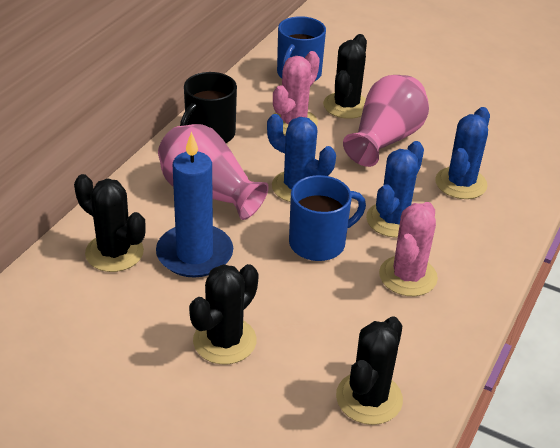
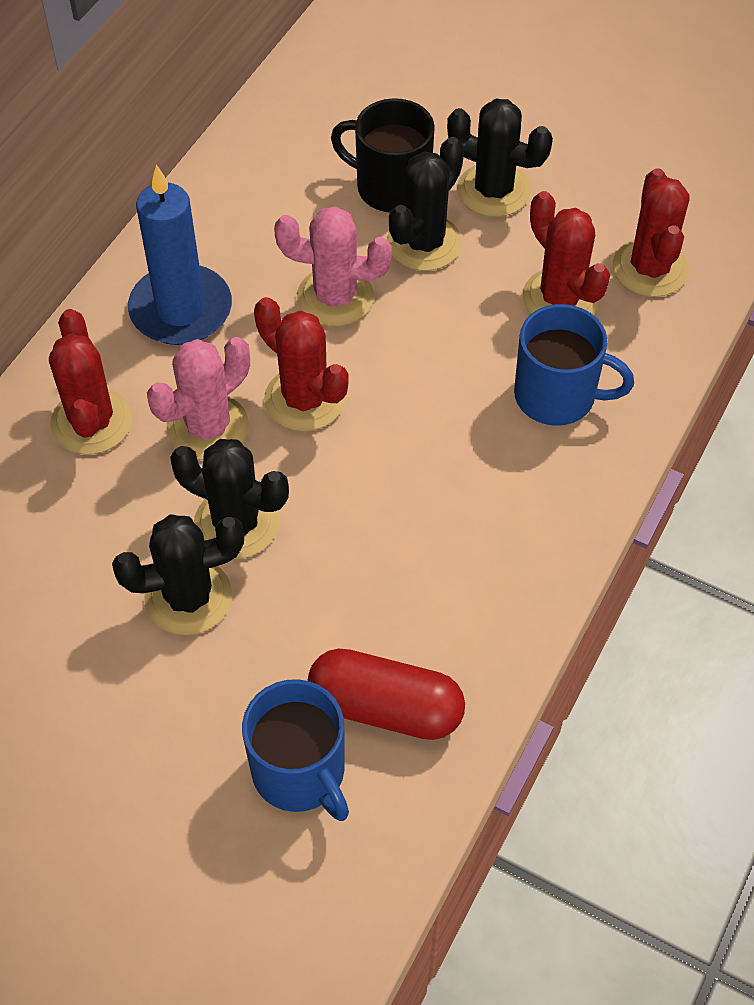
blue cactus: 3 -> 0
pink vase: 2 -> 0
red cactus: 0 -> 4
red capsule: 0 -> 1

